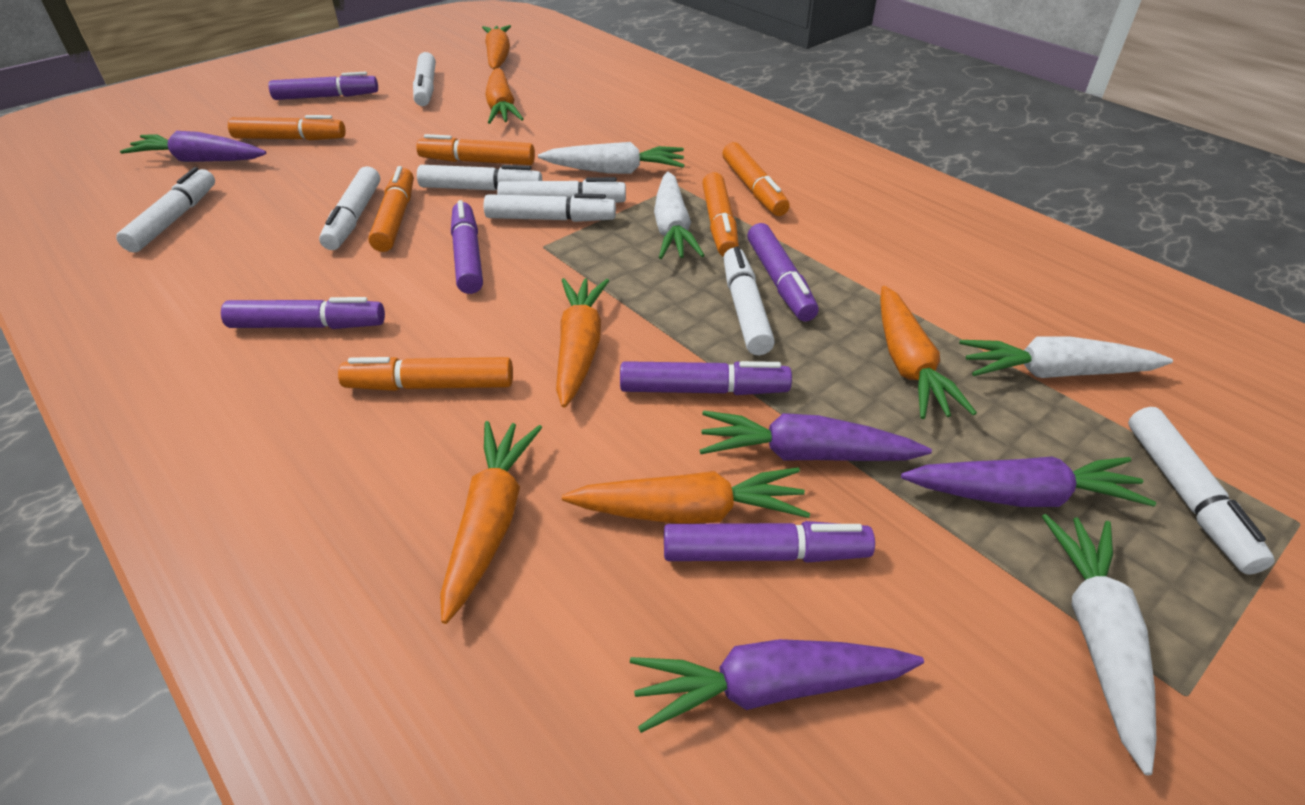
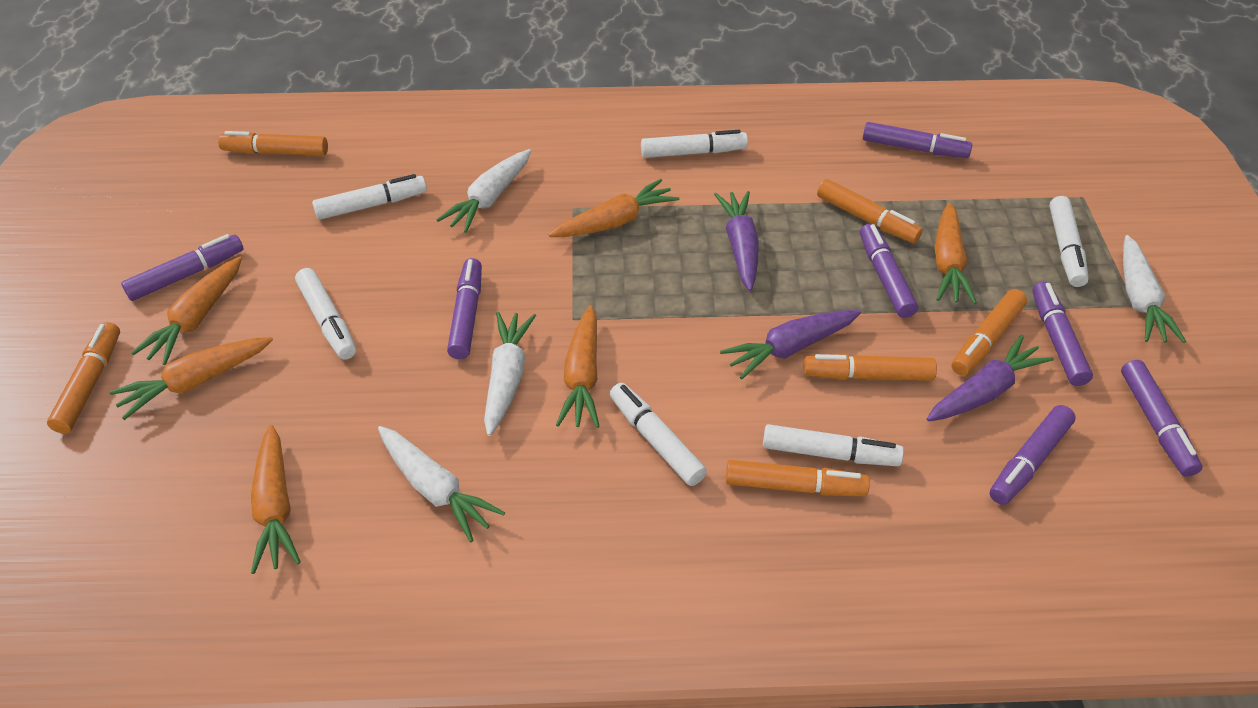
purple carrot: 4 -> 3
purple marker: 6 -> 7
white marker: 8 -> 6

